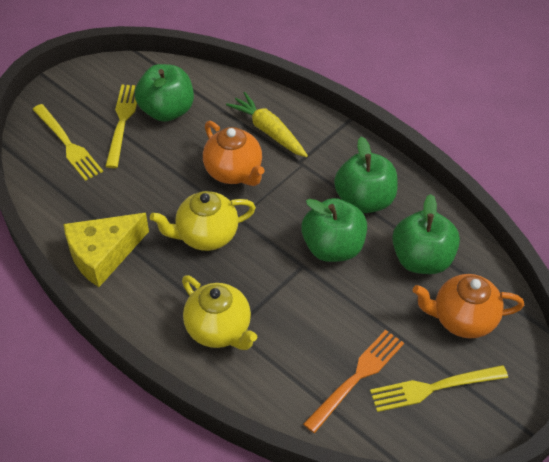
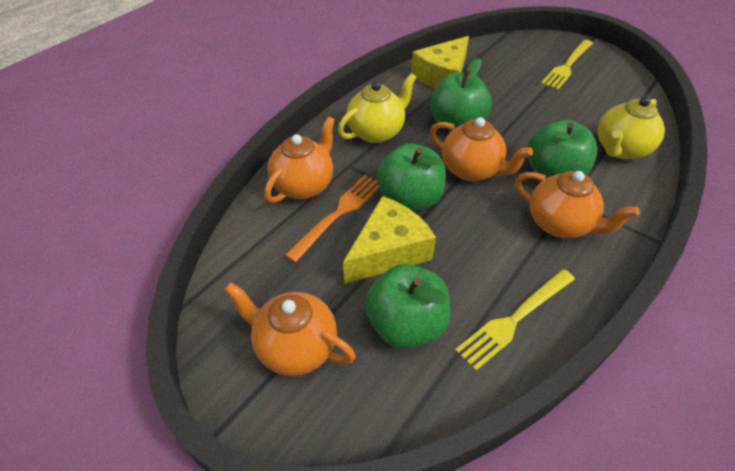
orange teapot: 2 -> 4
yellow carrot: 1 -> 0
yellow cheese: 1 -> 2
yellow fork: 3 -> 2

